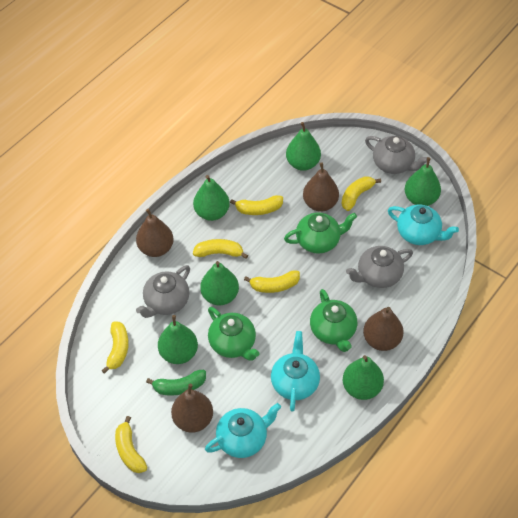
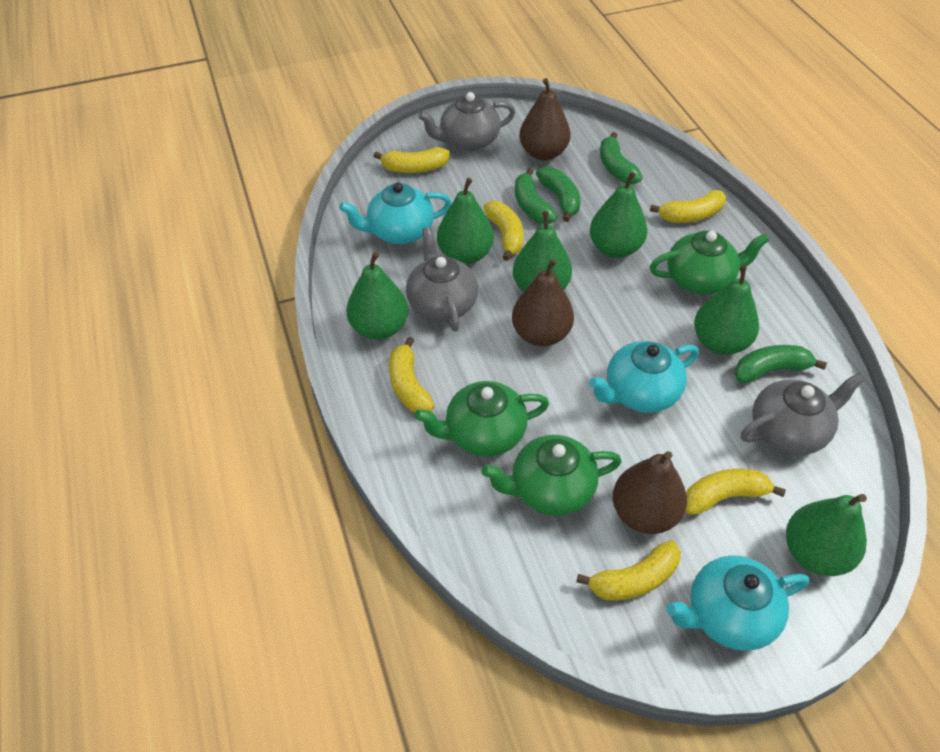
brown pear: 4 -> 3
green banana: 1 -> 4

